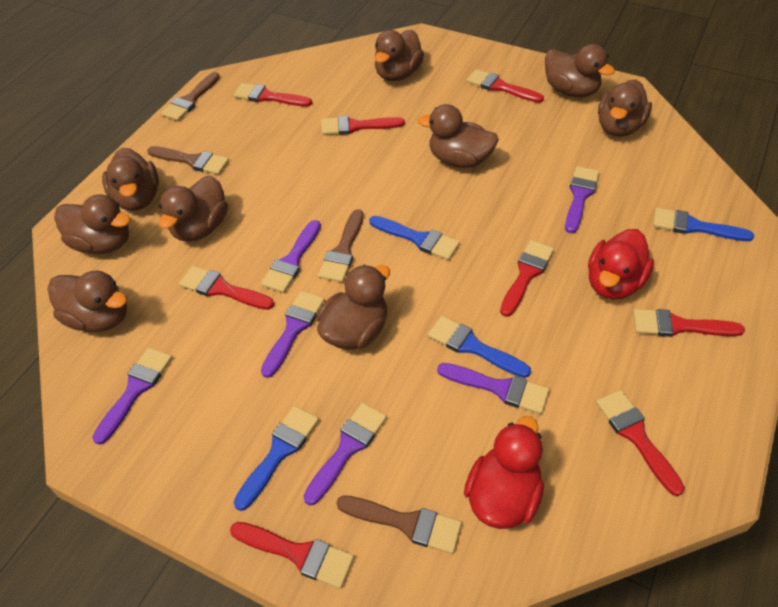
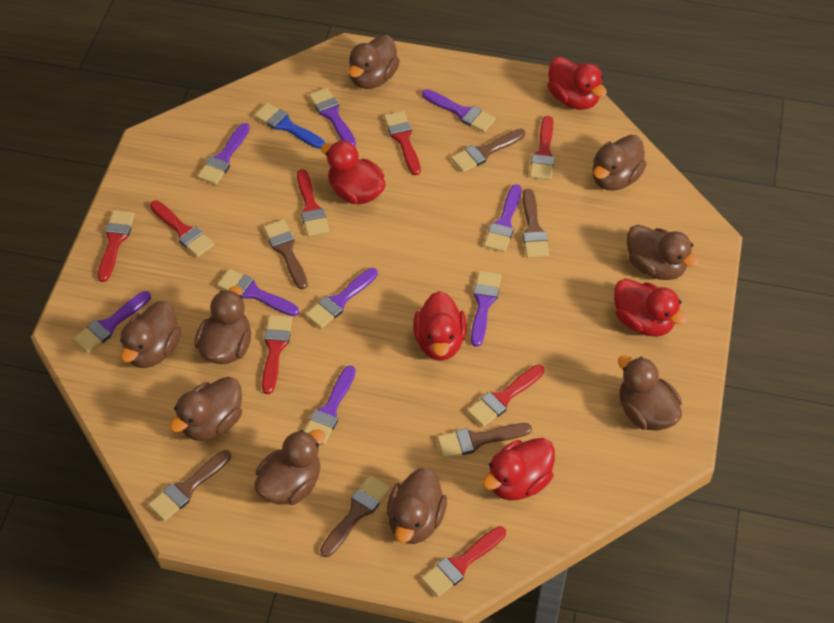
blue brush: 4 -> 1
brown brush: 4 -> 6
purple brush: 6 -> 9
red duck: 2 -> 5

